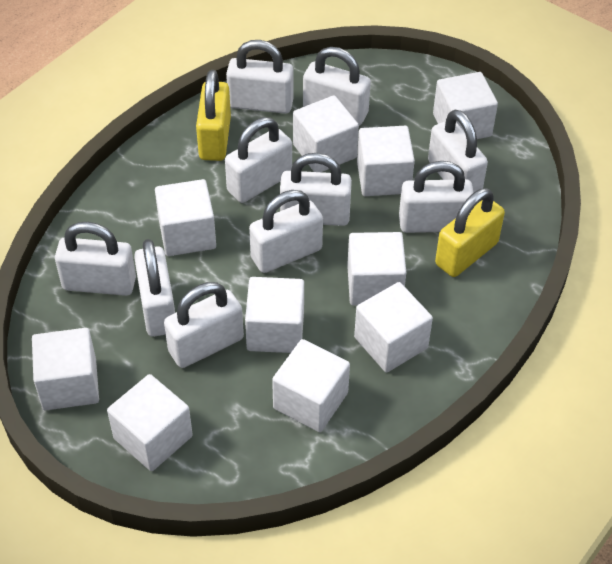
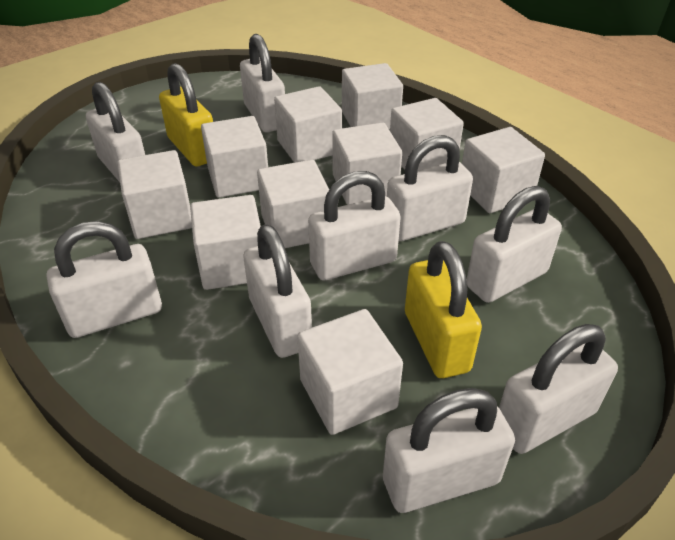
white padlock: 10 -> 9

